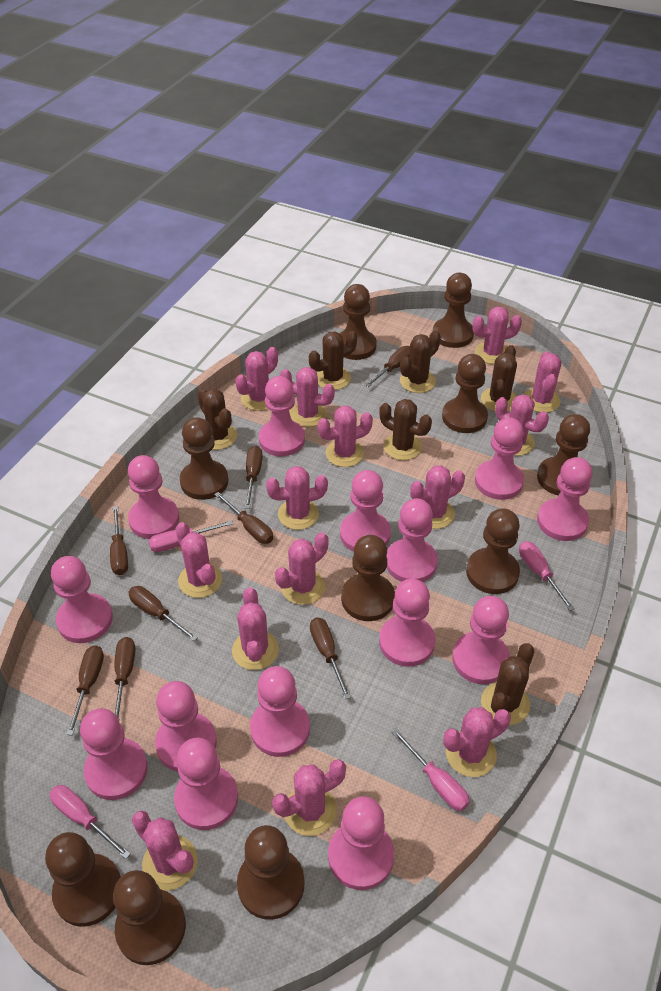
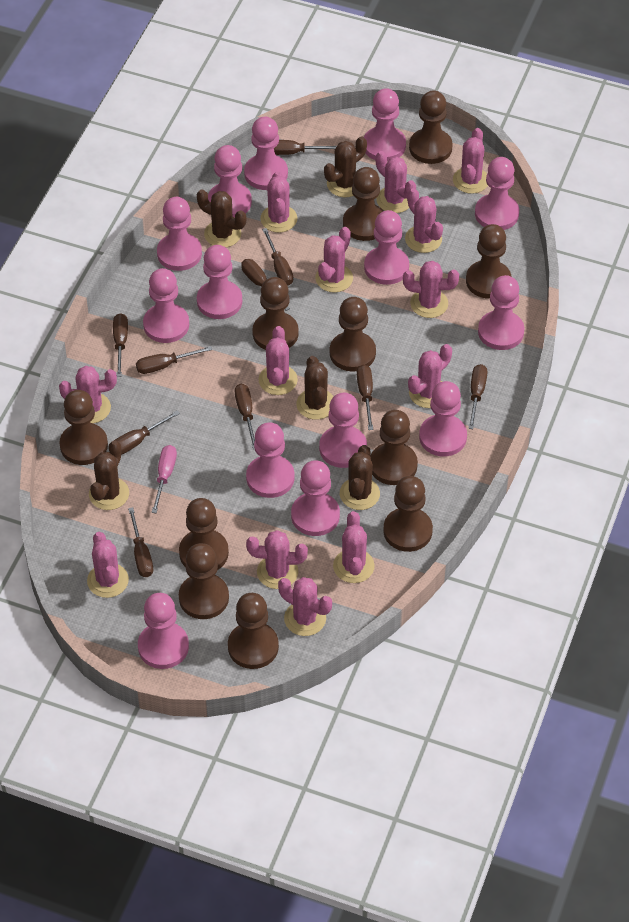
brown cactus: 6 -> 5
brown pawn: 10 -> 11
brown screwdriver: 8 -> 10
pink cactus: 14 -> 13
pink screwdriver: 4 -> 1

